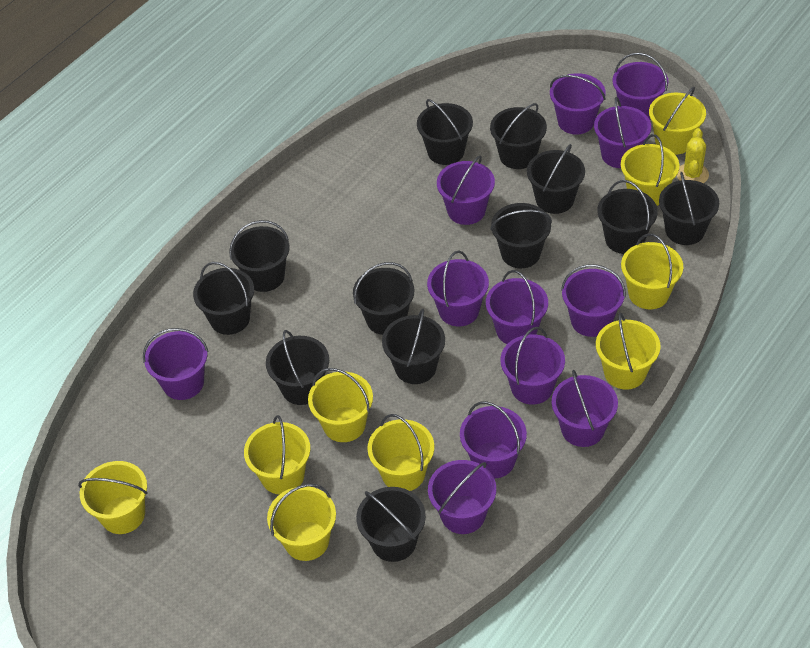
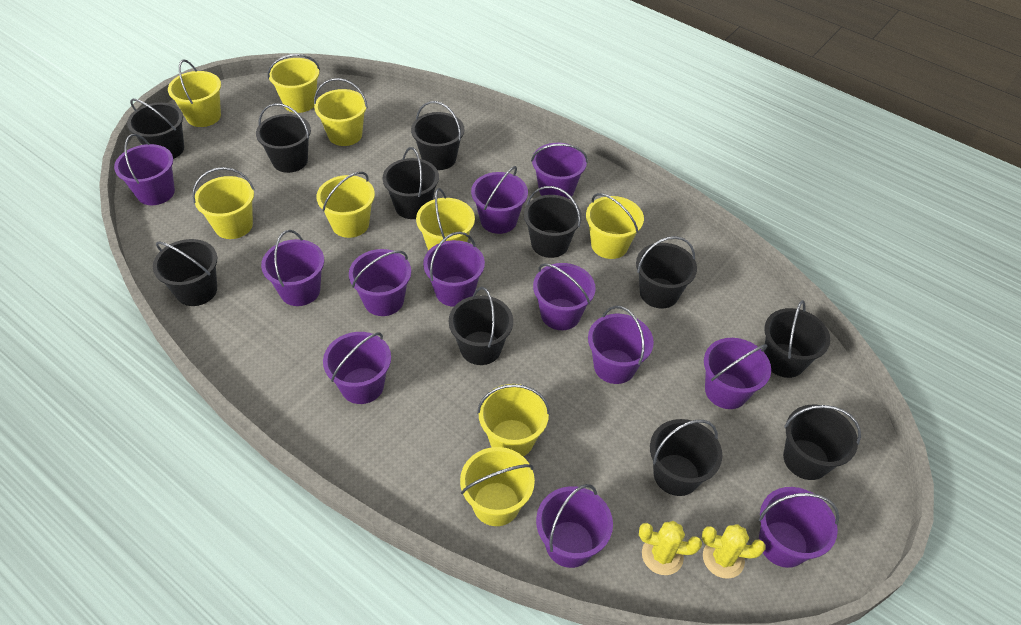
black bucket: 12 -> 11
yellow cactus: 1 -> 2

